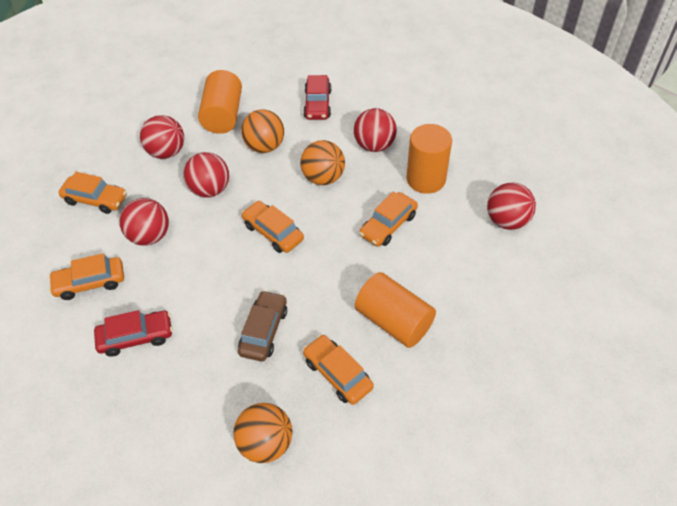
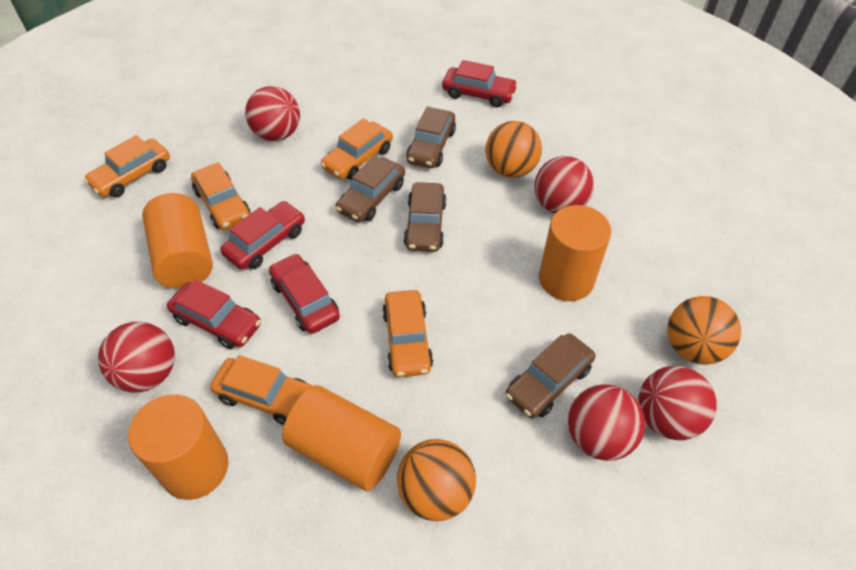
brown car: 1 -> 4
orange cylinder: 3 -> 4
red car: 2 -> 4

